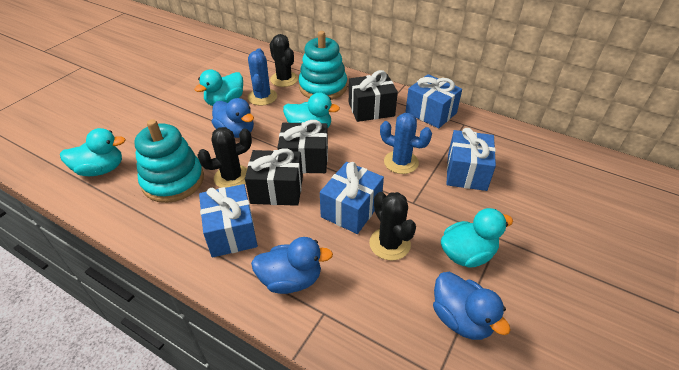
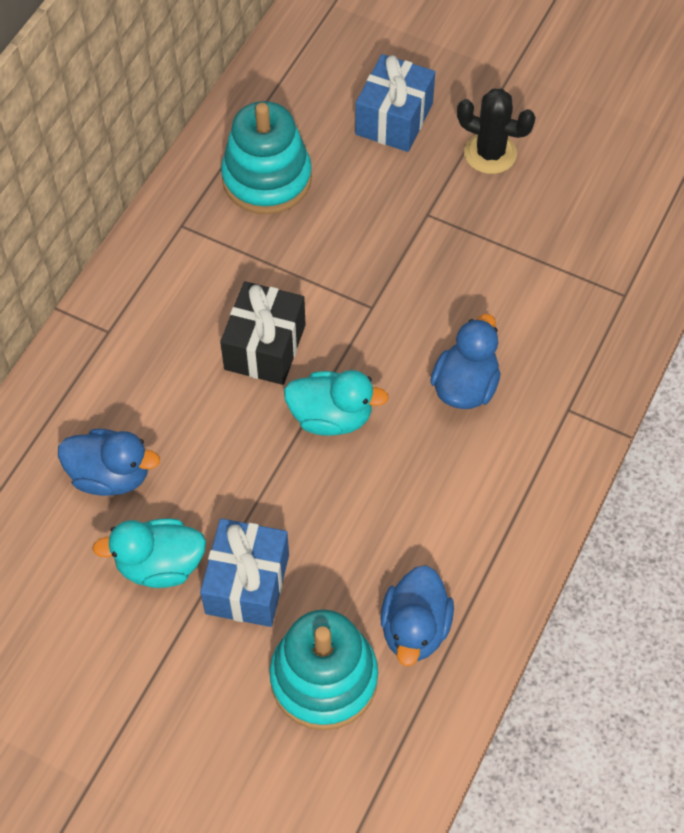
black cactus: 3 -> 1
black gift: 3 -> 1
blue cactus: 2 -> 0
blue gift: 4 -> 2
turquoise duck: 4 -> 2

